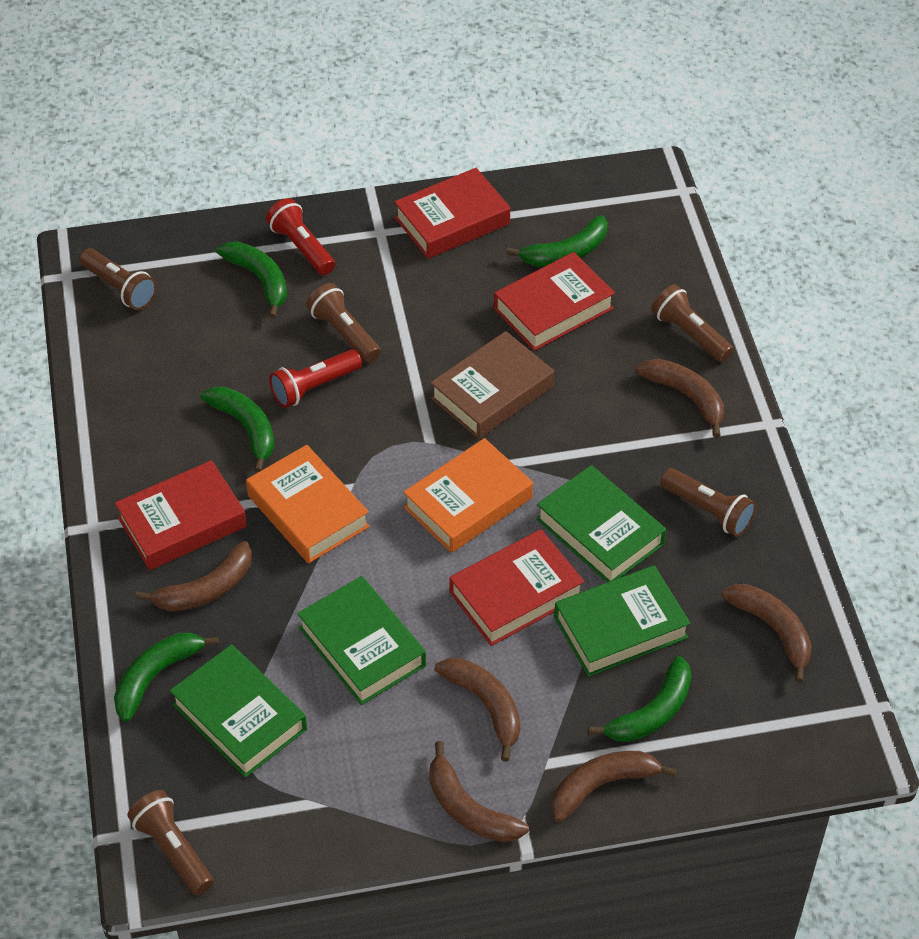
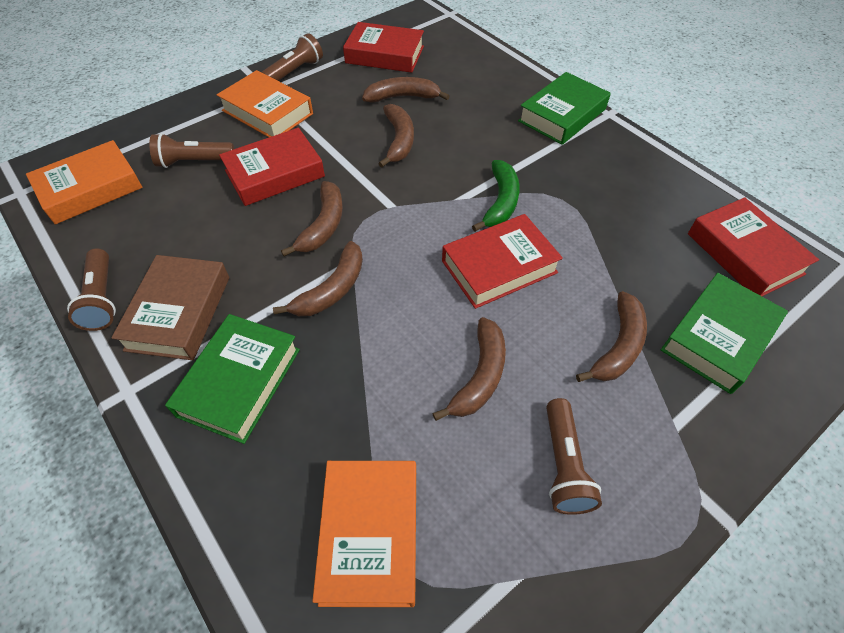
brown flashlight: 5 -> 4
green banana: 5 -> 1
green book: 4 -> 3
orange book: 2 -> 3
red flashlight: 2 -> 0

